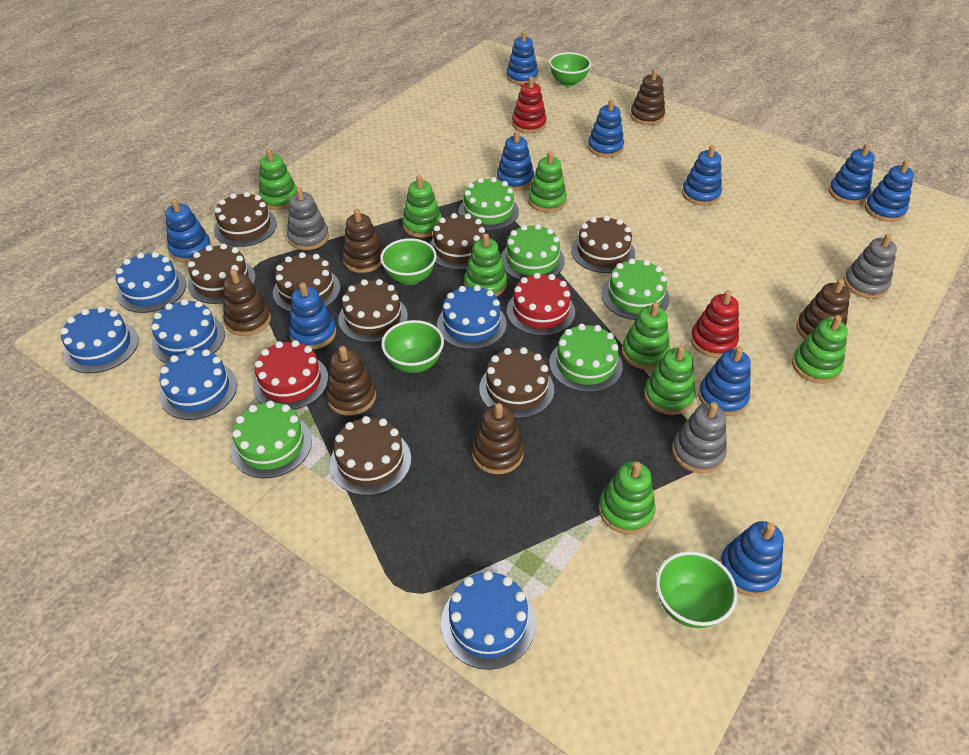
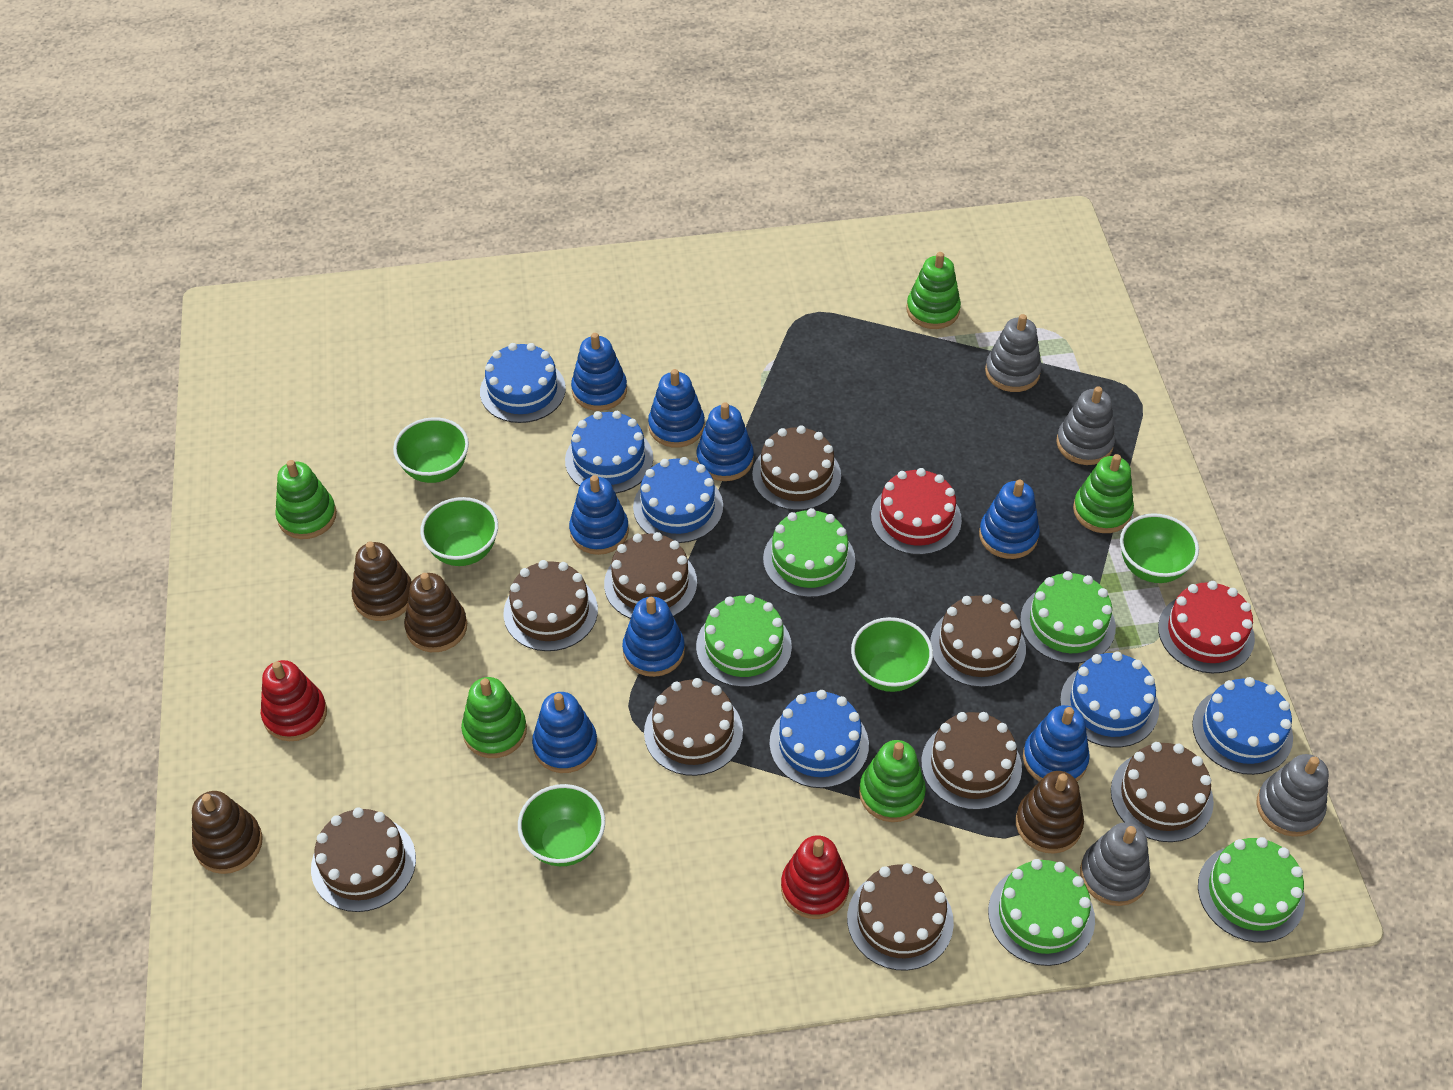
blue stacking toy: 10 -> 8
brown cake: 8 -> 9
brown stacking toy: 6 -> 4
green bowl: 4 -> 5
green stacking toy: 8 -> 5
grey stacking toy: 3 -> 4

